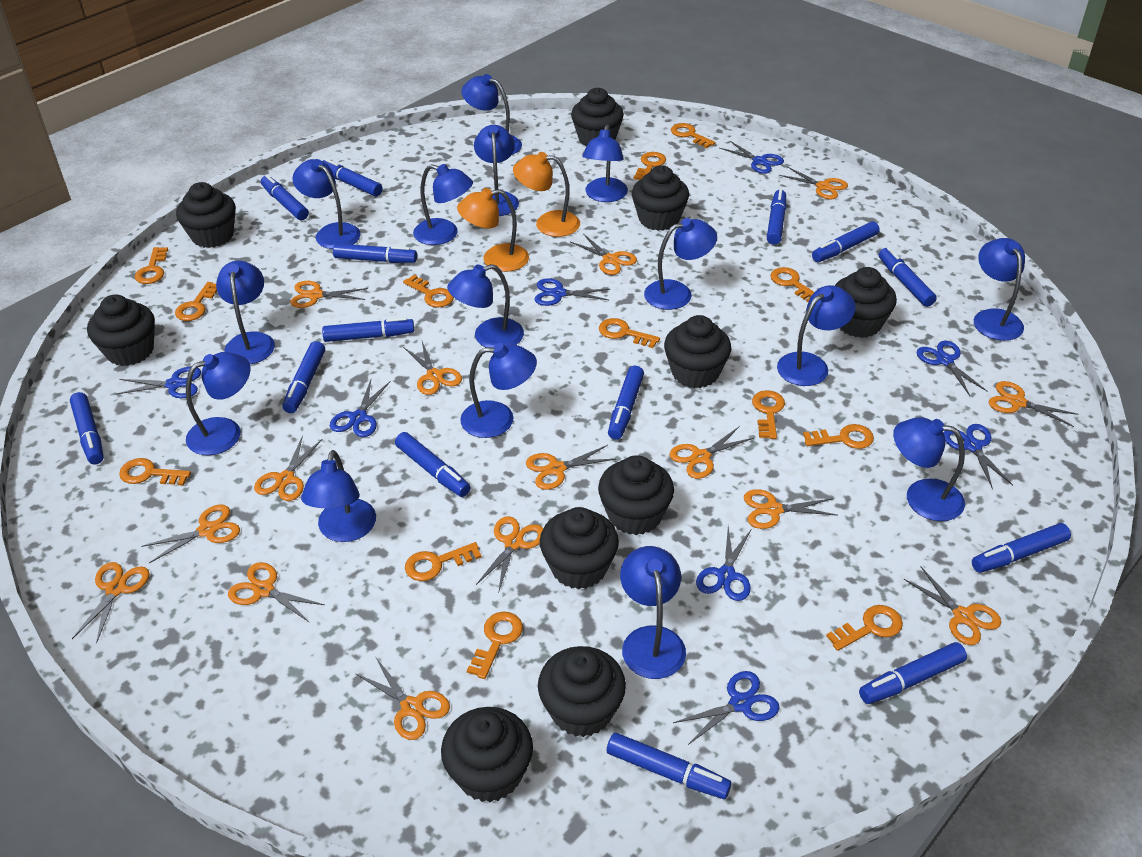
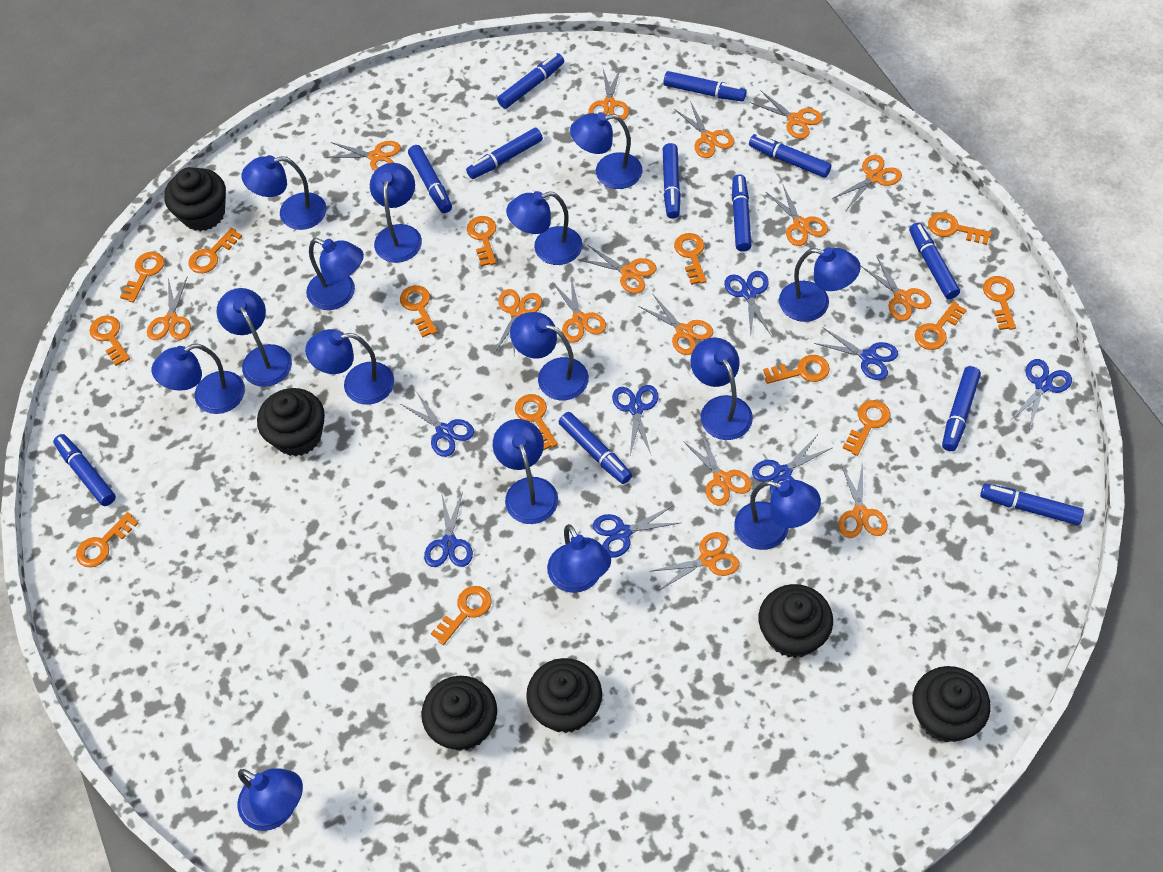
black cupcake: 10 -> 6
blue marker: 14 -> 12
orange key: 13 -> 14
orange lamp: 2 -> 0

